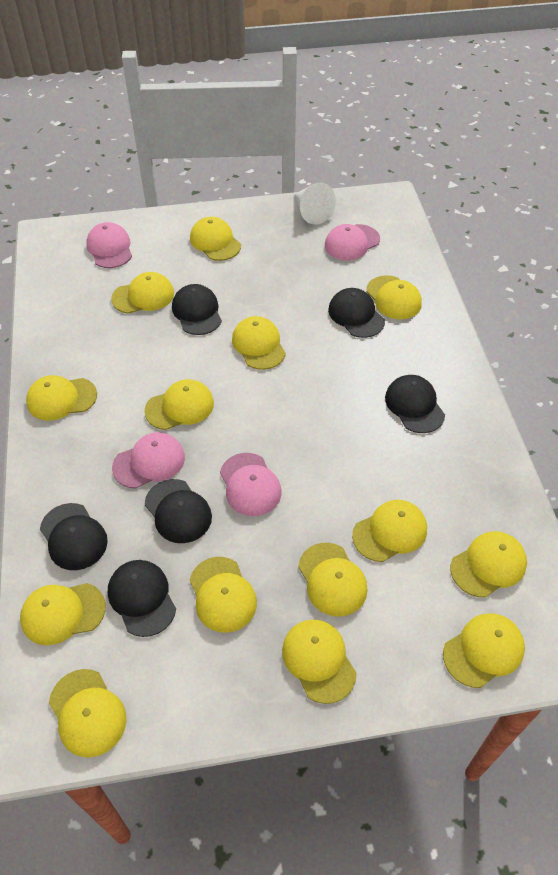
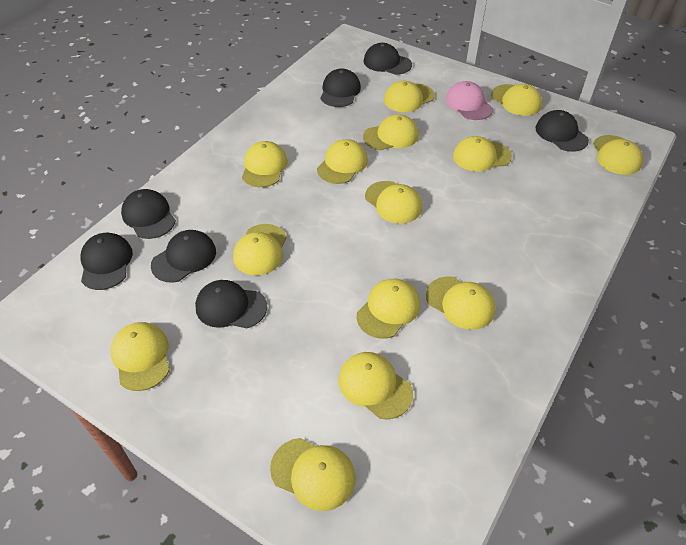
black cap: 6 -> 7
pink cap: 4 -> 1
white cone: 1 -> 0

